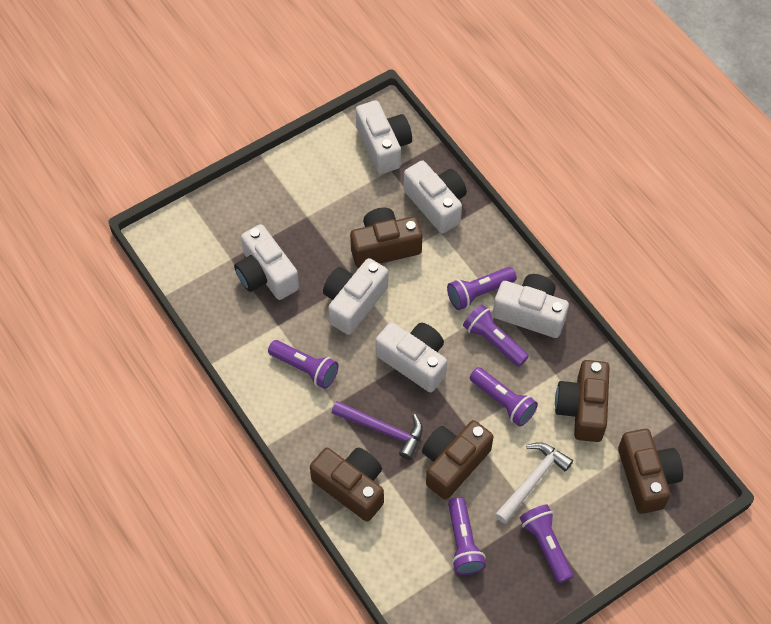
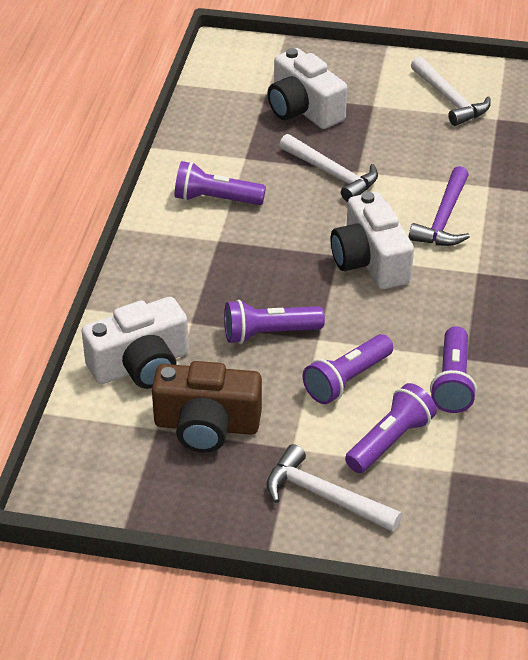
brown camera: 5 -> 1
purple flashlight: 6 -> 5
white camera: 6 -> 3
white hammer: 1 -> 3

